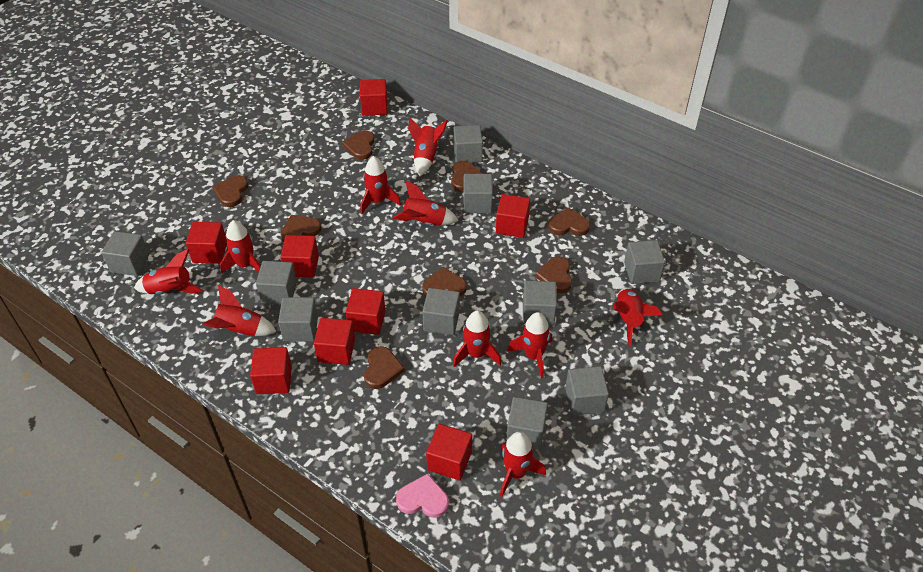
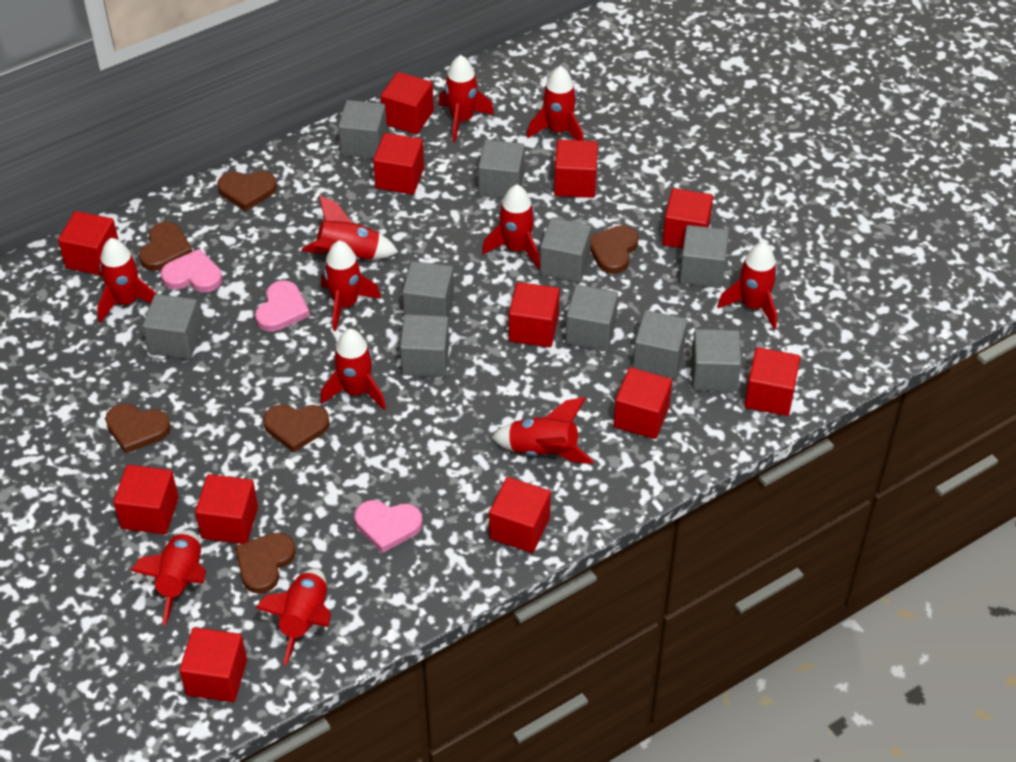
brown heart: 8 -> 6
pink heart: 1 -> 3
red cube: 8 -> 12
red rocket: 10 -> 11

